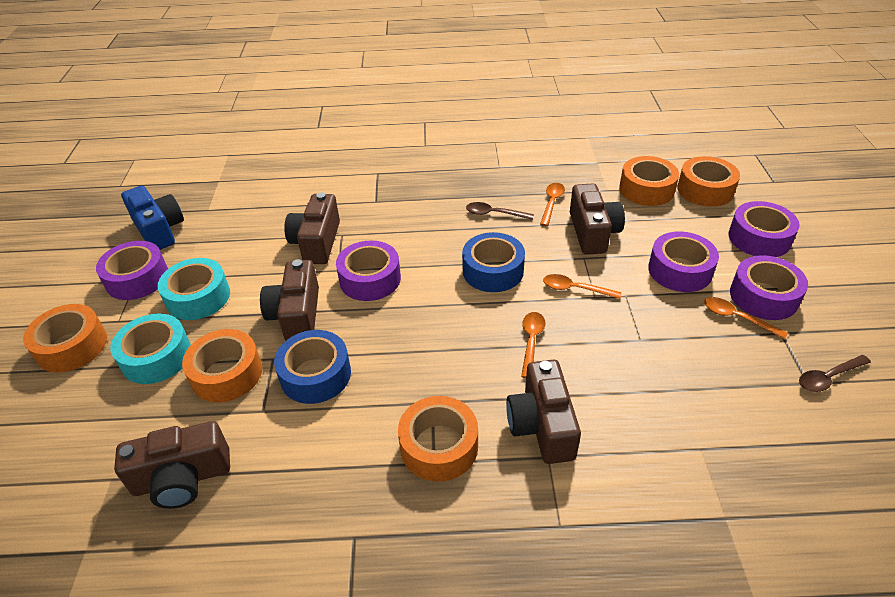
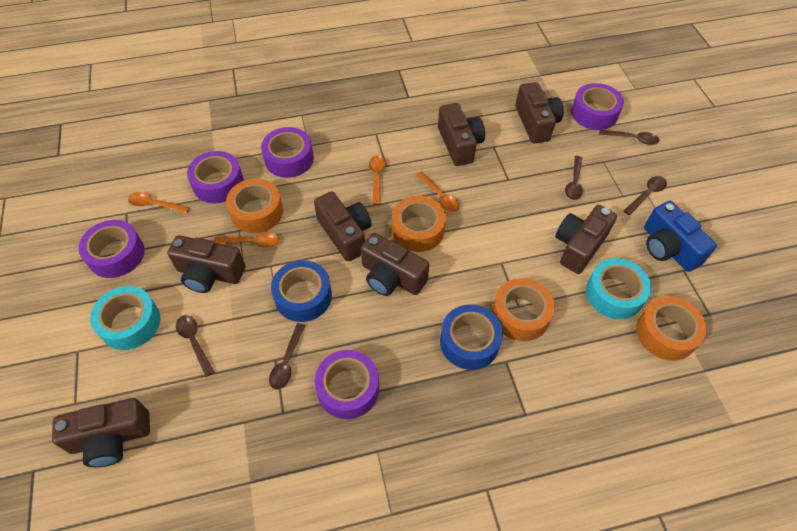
brown camera: 5 -> 7
brown spoon: 2 -> 5
orange tape: 5 -> 4

